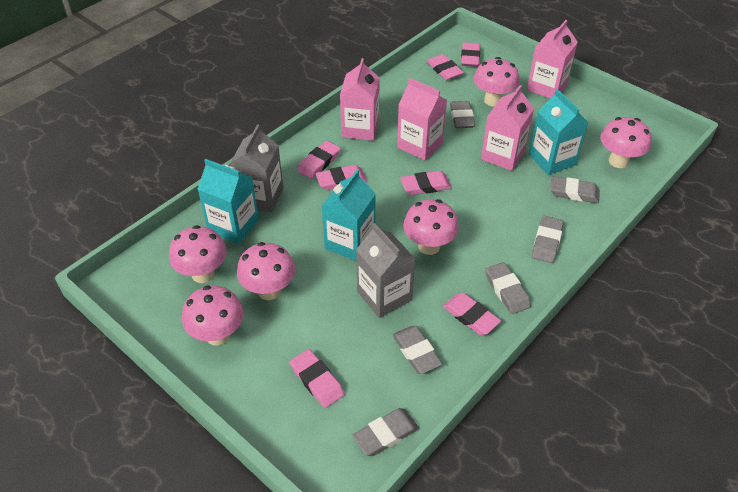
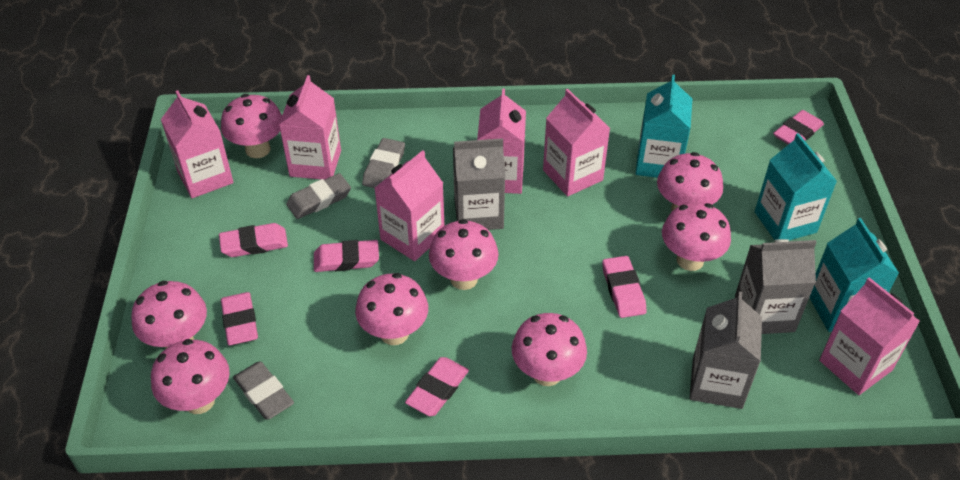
grey carton: 2 -> 3
grey eraser: 6 -> 3
pink carton: 4 -> 6
pink eraser: 7 -> 6
pink mushroom: 6 -> 8

